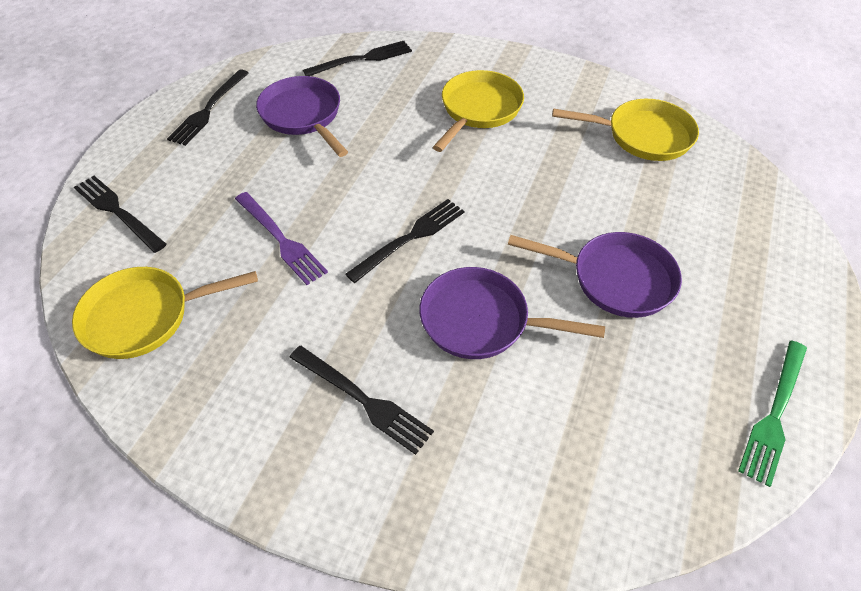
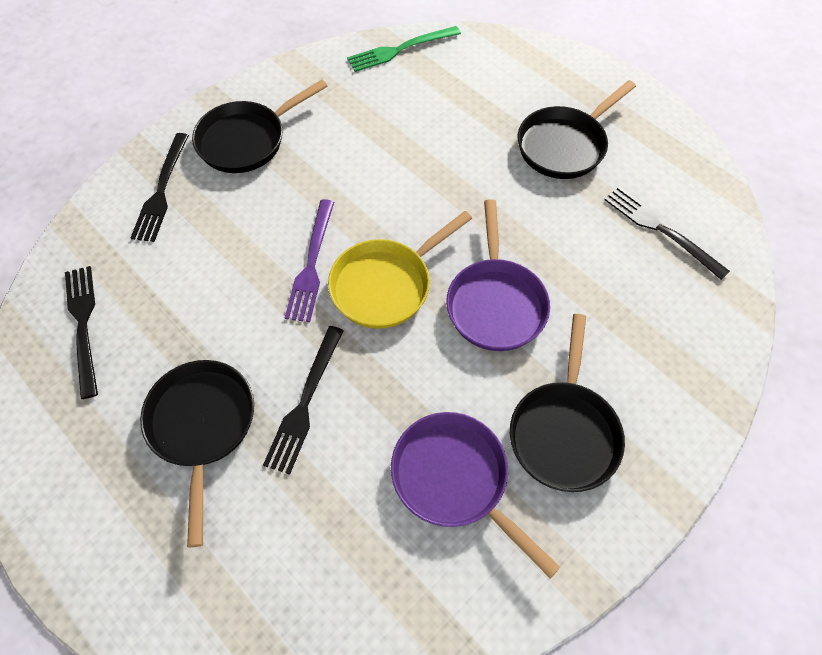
black fork: 5 -> 4
black pan: 0 -> 4
purple pan: 3 -> 2
yellow pan: 3 -> 1

